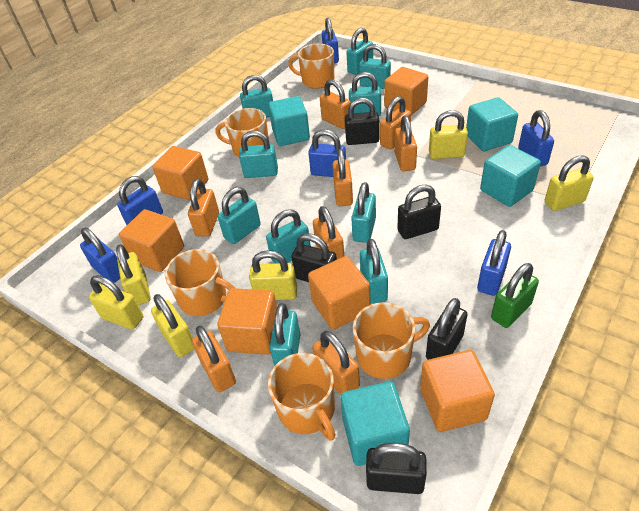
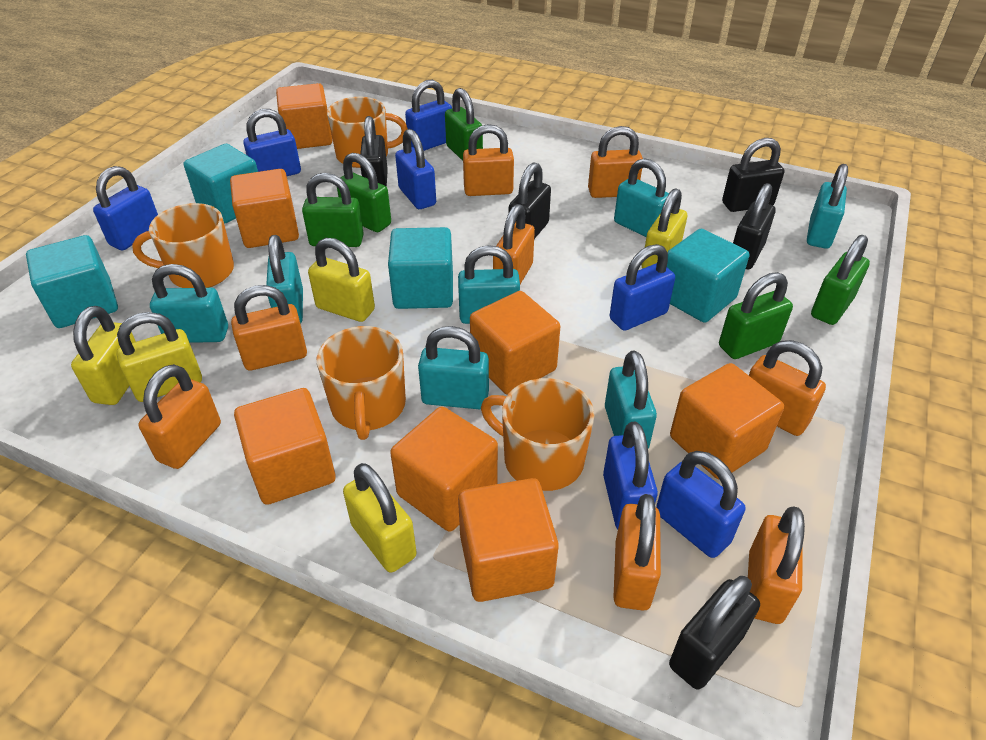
blue padlock: 6 -> 7
green padlock: 1 -> 5
orange cube: 6 -> 7
orange mug: 5 -> 4
turquoise padlock: 10 -> 7
yellow padlock: 6 -> 5

